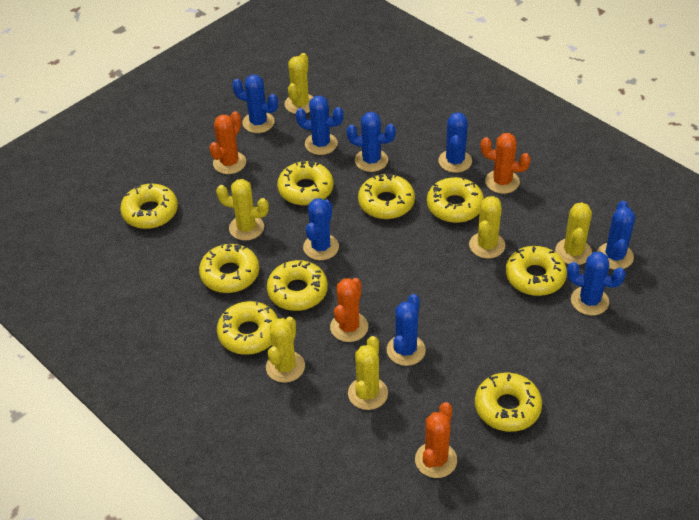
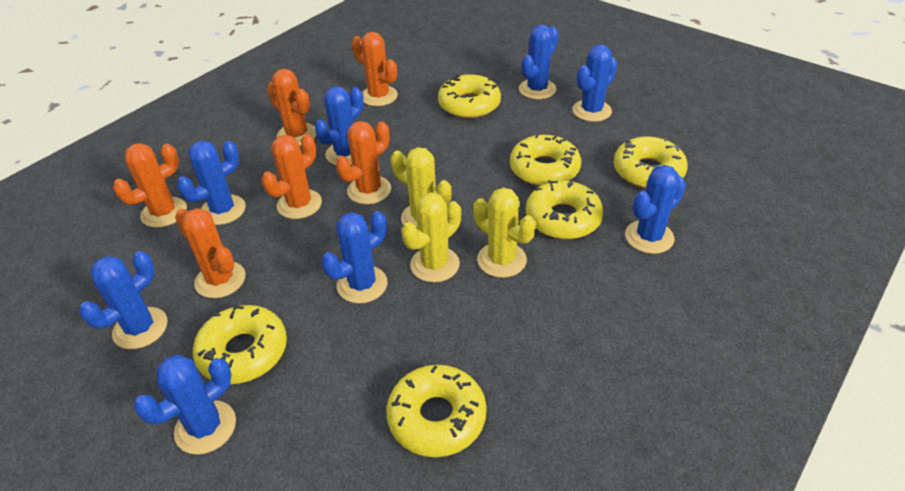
orange cactus: 4 -> 6
yellow cactus: 6 -> 3
yellow donut: 9 -> 6

